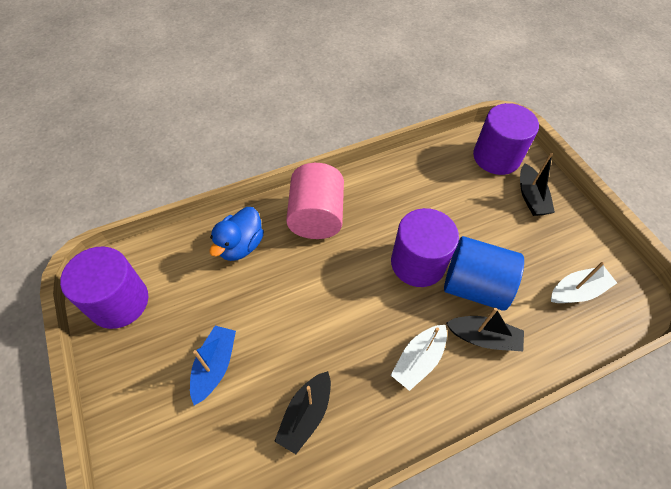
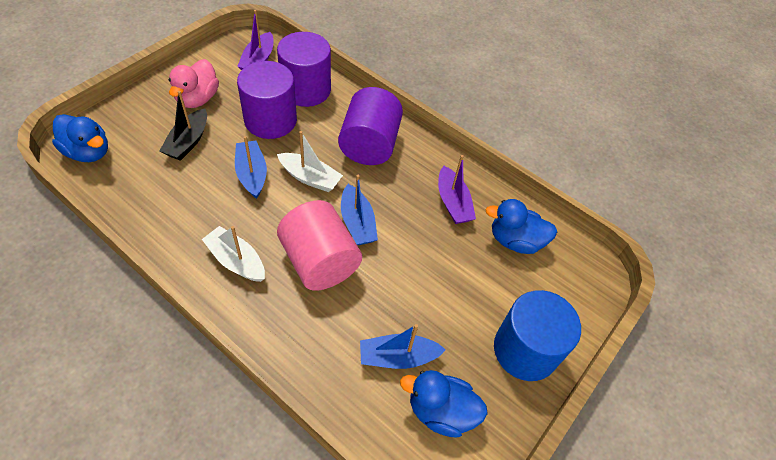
black boat: 3 -> 1
blue boat: 1 -> 3
blue duck: 1 -> 3
pink duck: 0 -> 1
purple boat: 0 -> 2

